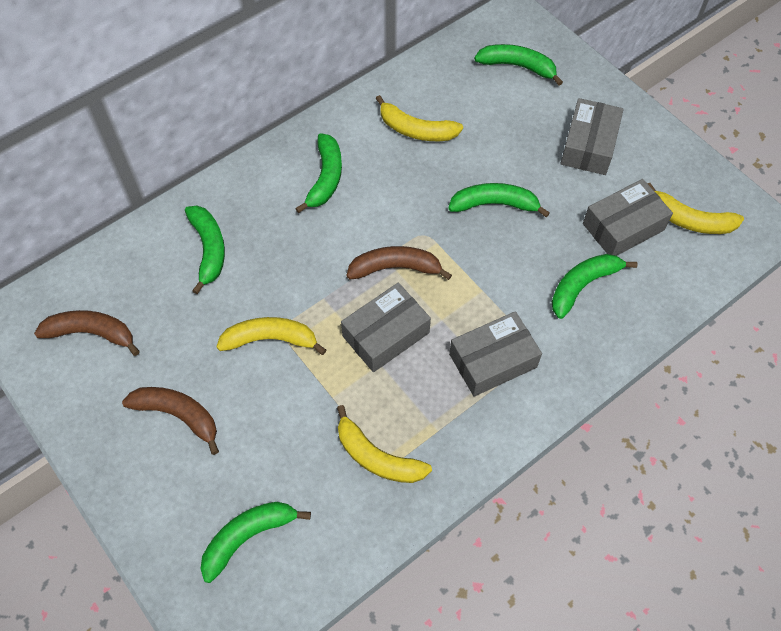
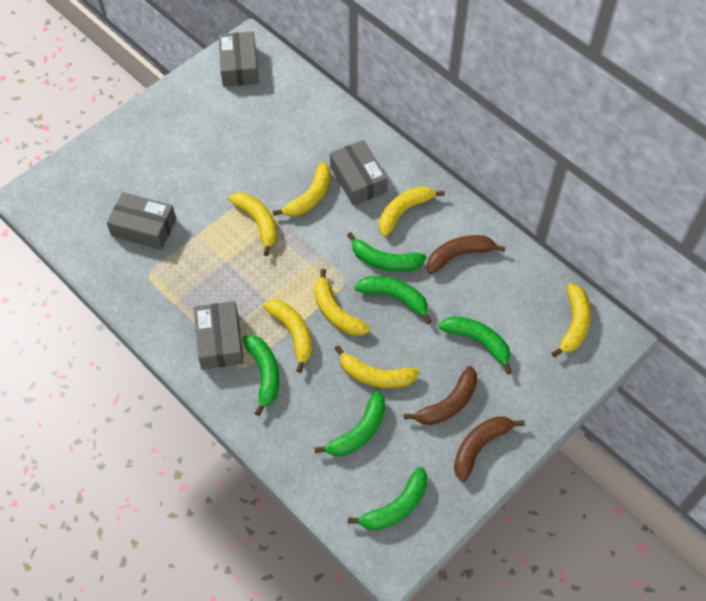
yellow banana: 4 -> 7

